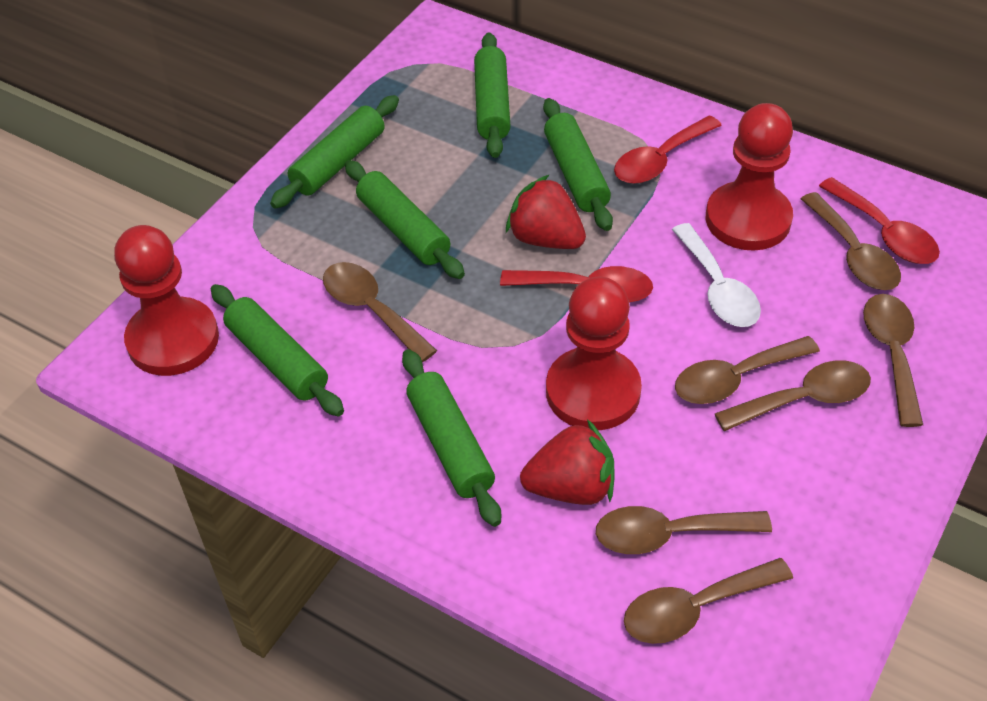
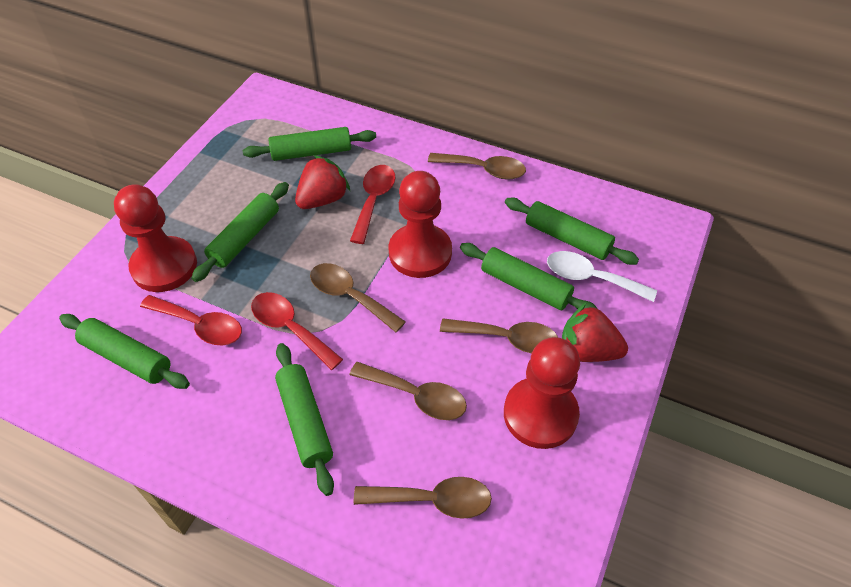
brown spoon: 7 -> 5

